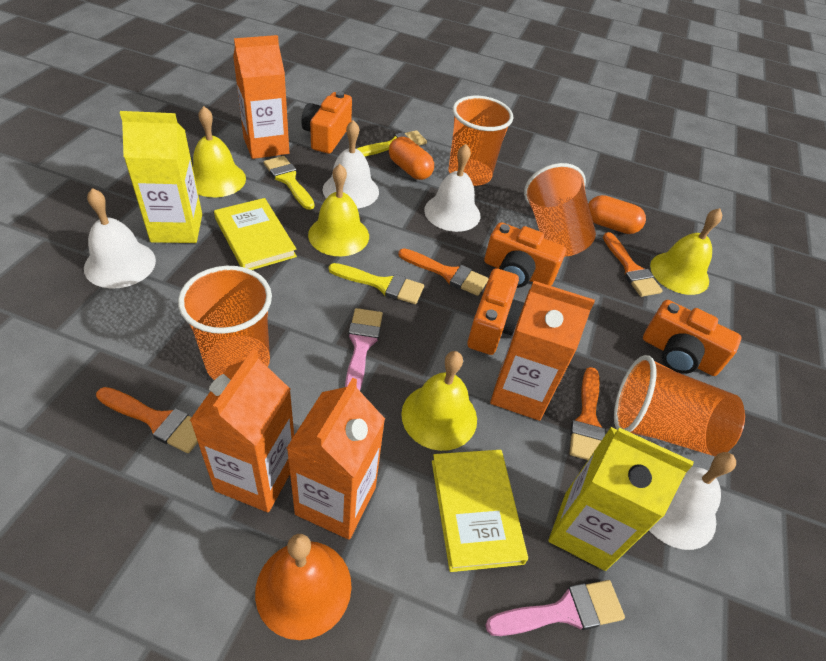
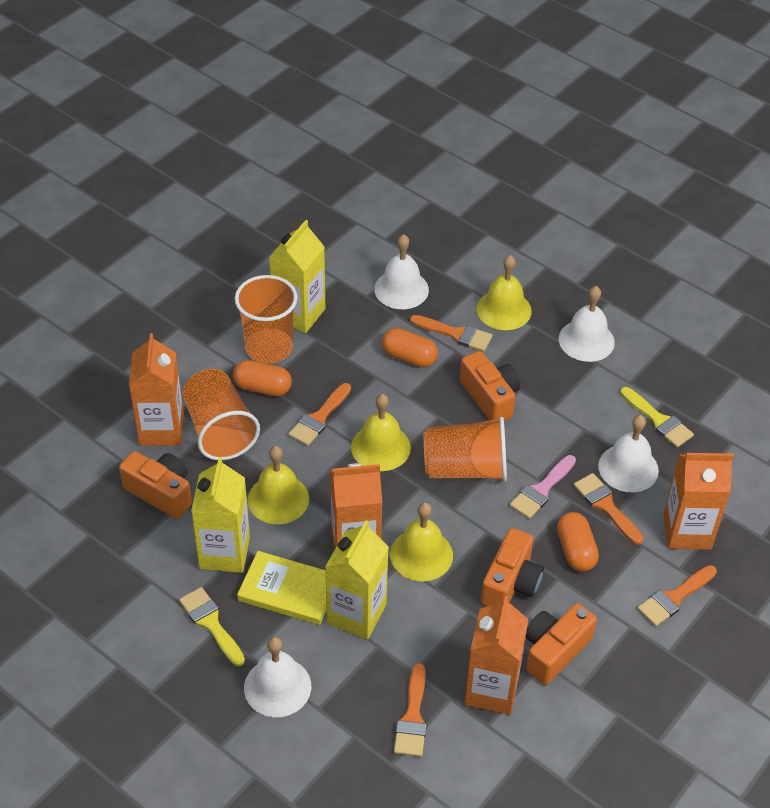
orange bell: 1 -> 0
orange brush: 4 -> 5
orange capsule: 2 -> 3
orange cup: 4 -> 3
pink brush: 2 -> 1
yellow book: 2 -> 1
yellow brush: 3 -> 2
yellow carton: 2 -> 3

